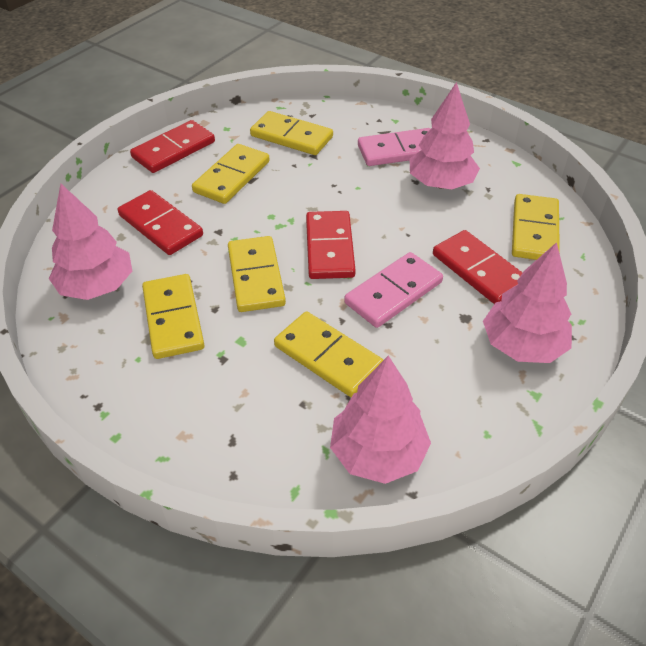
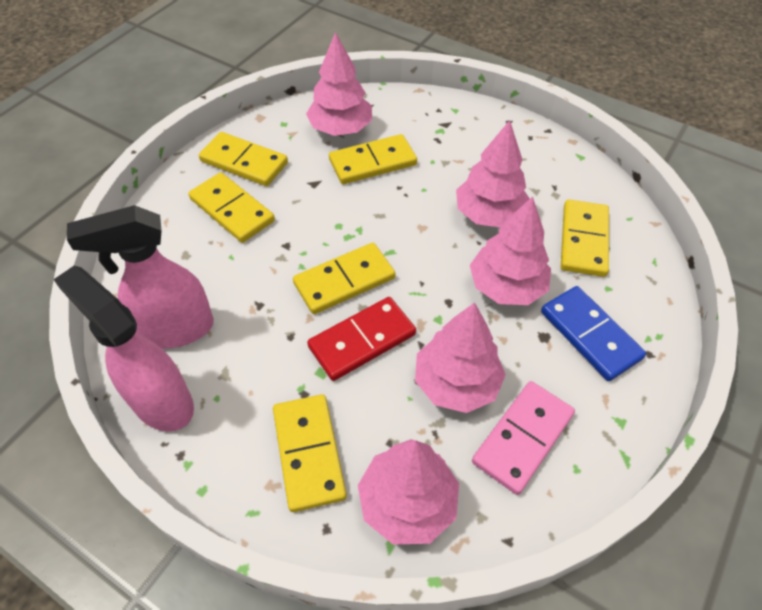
blue domino: 0 -> 1
pink domino: 2 -> 1
pink spray bottle: 0 -> 2
pink tree: 4 -> 5
red domino: 4 -> 1

